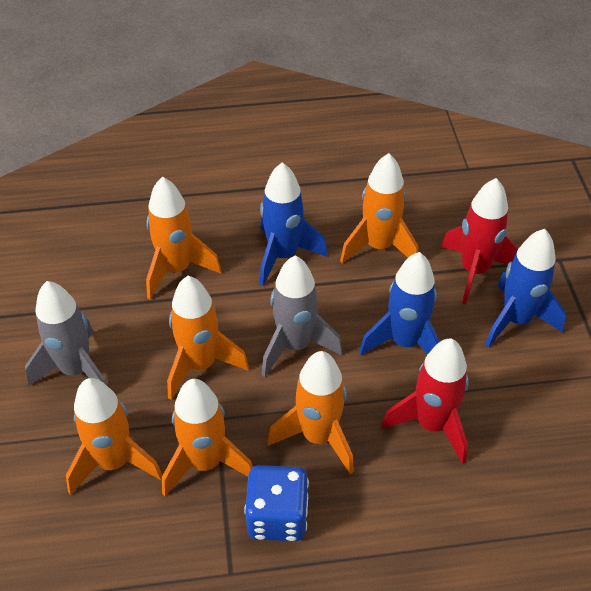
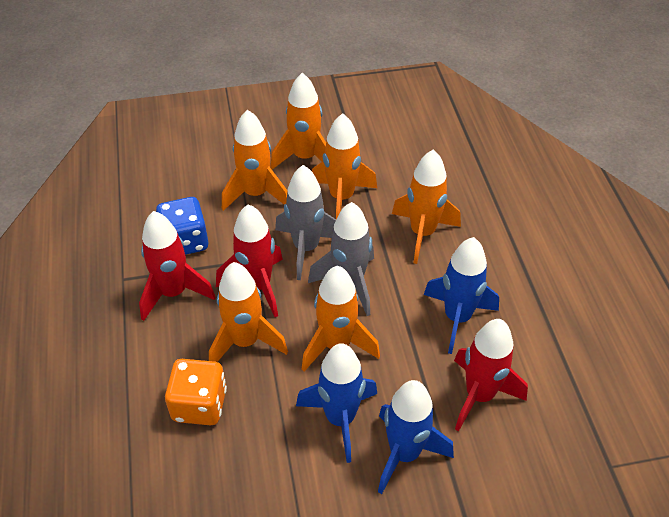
orange dice: 0 -> 1
red rocket: 2 -> 3

